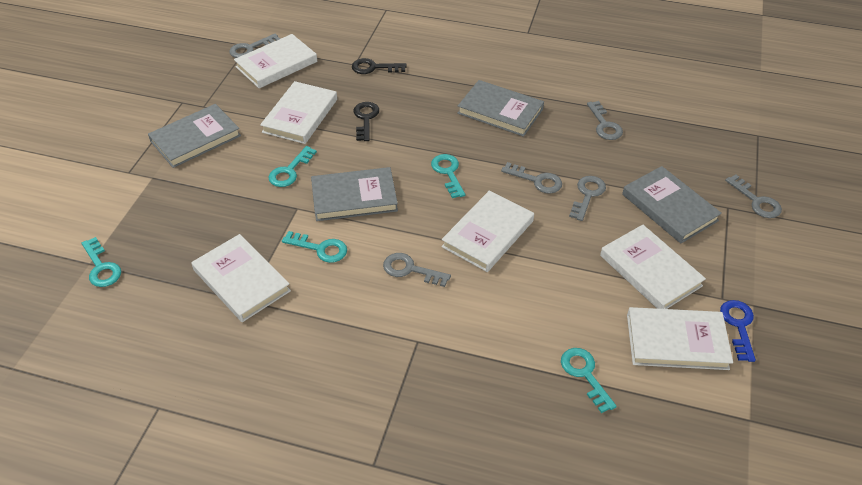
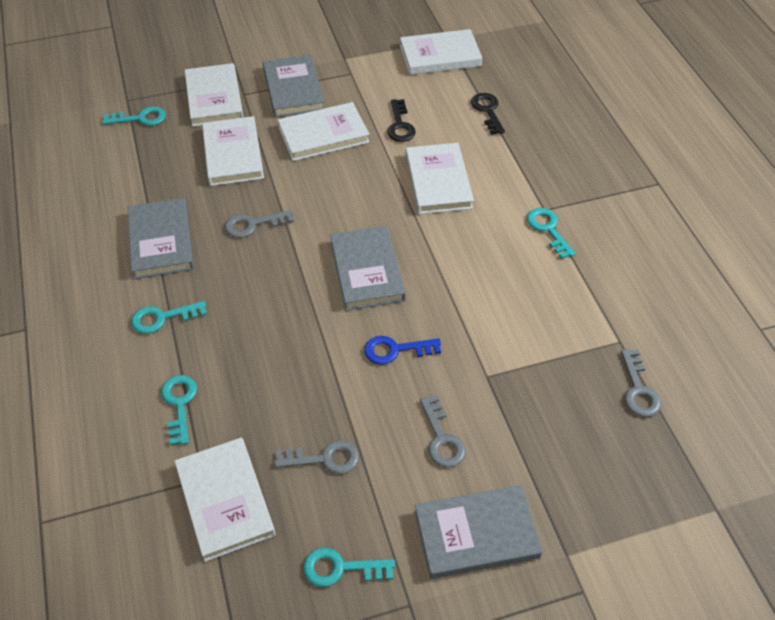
grey key: 6 -> 4

